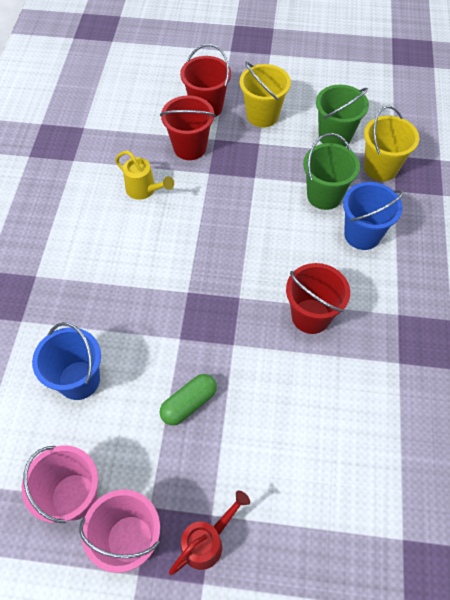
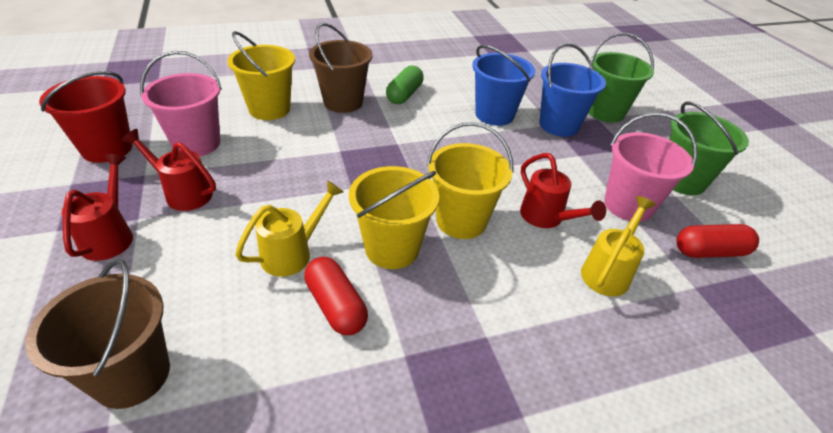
brown bucket: 0 -> 2
red bucket: 3 -> 1
red capsule: 0 -> 2
red watering can: 1 -> 3
yellow bucket: 2 -> 3
yellow watering can: 1 -> 2

